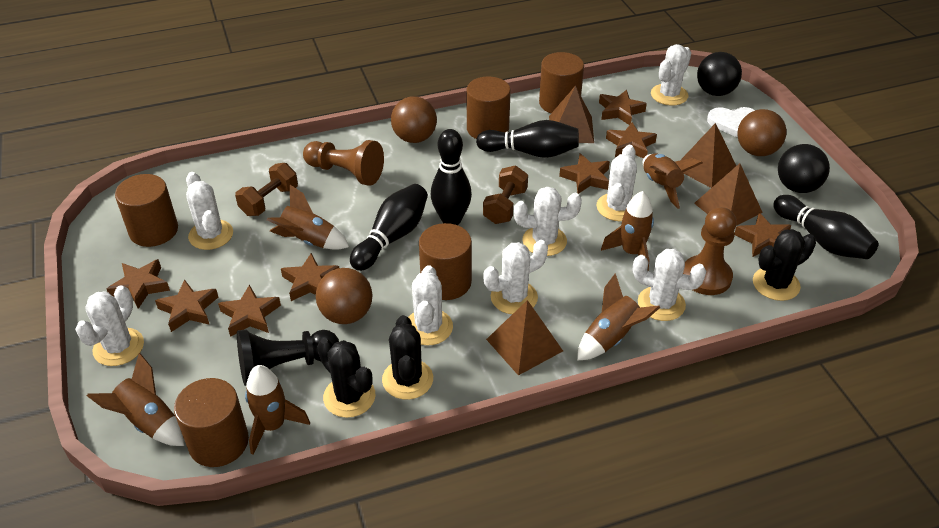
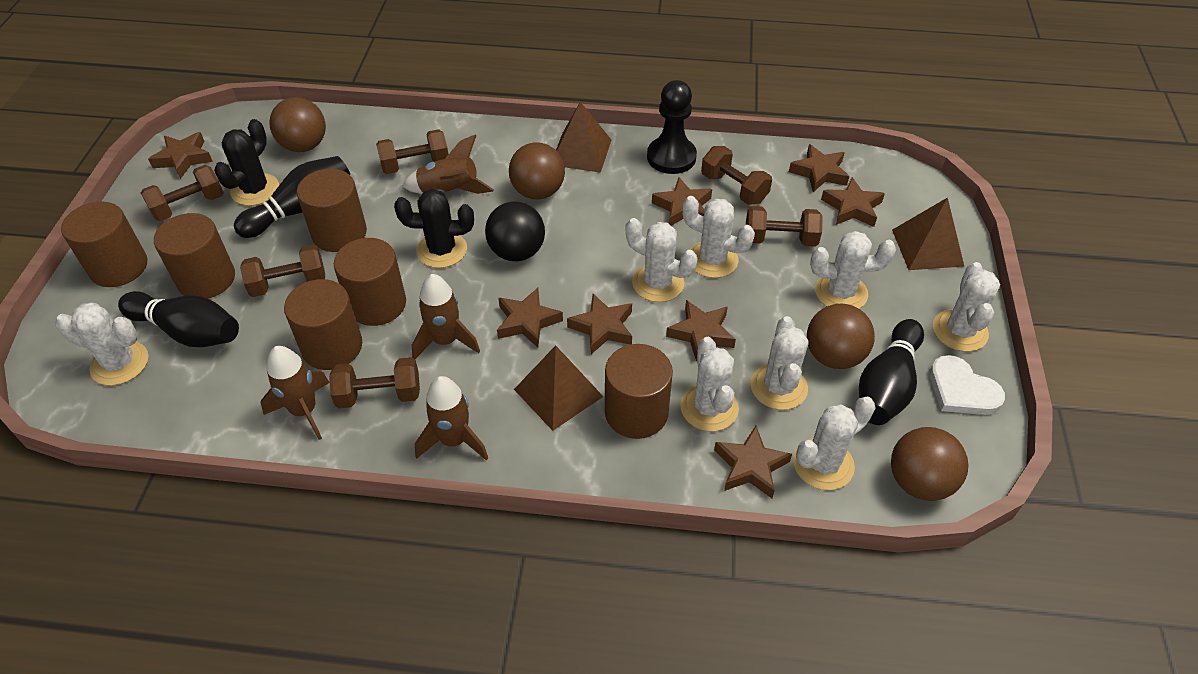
black ball: 2 -> 1
black bowling pin: 4 -> 3
black cactus: 3 -> 2
brown ball: 3 -> 4
brown cylinder: 5 -> 6
brown dumbbell: 2 -> 6
brown pawn: 2 -> 0
brown pyramid: 4 -> 3
brown rocket: 6 -> 4

